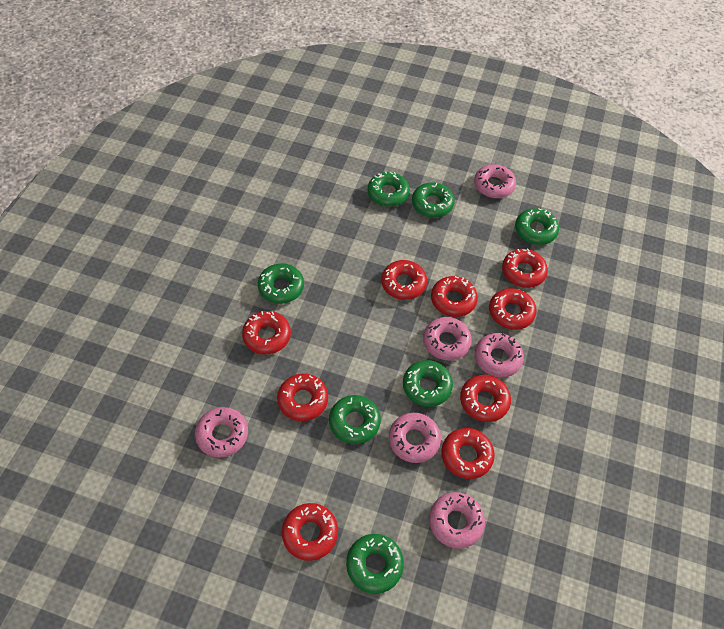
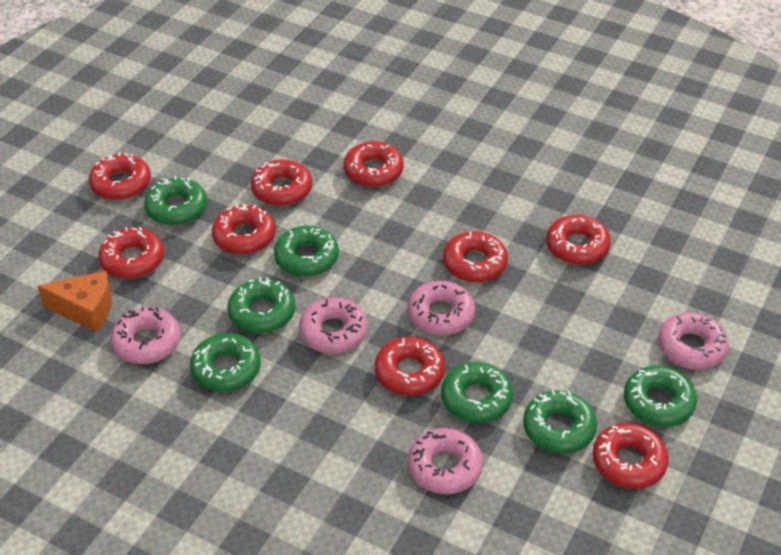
orange cheese: 0 -> 1
pink donut: 6 -> 5

